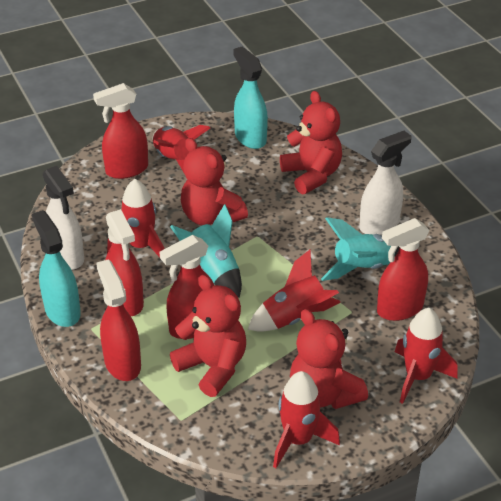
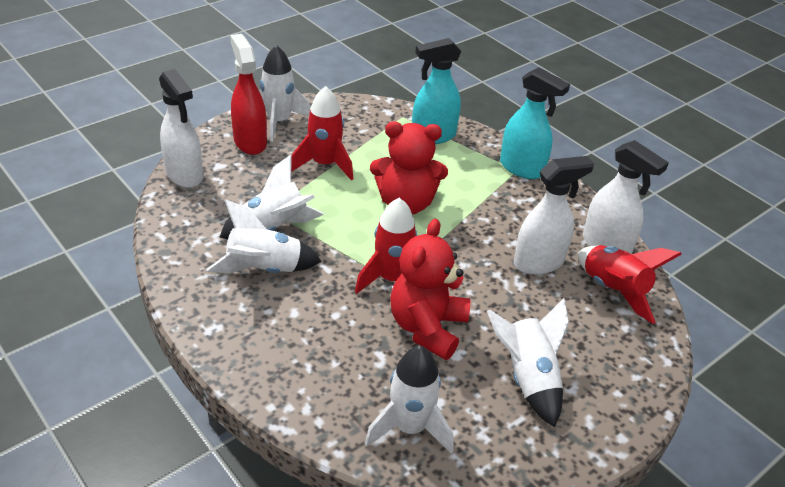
red rocket: 5 -> 3
red spray bottle: 5 -> 1
red teddy bear: 4 -> 2
turquoise rocket: 2 -> 0
white rocket: 0 -> 5
white spray bottle: 2 -> 3

